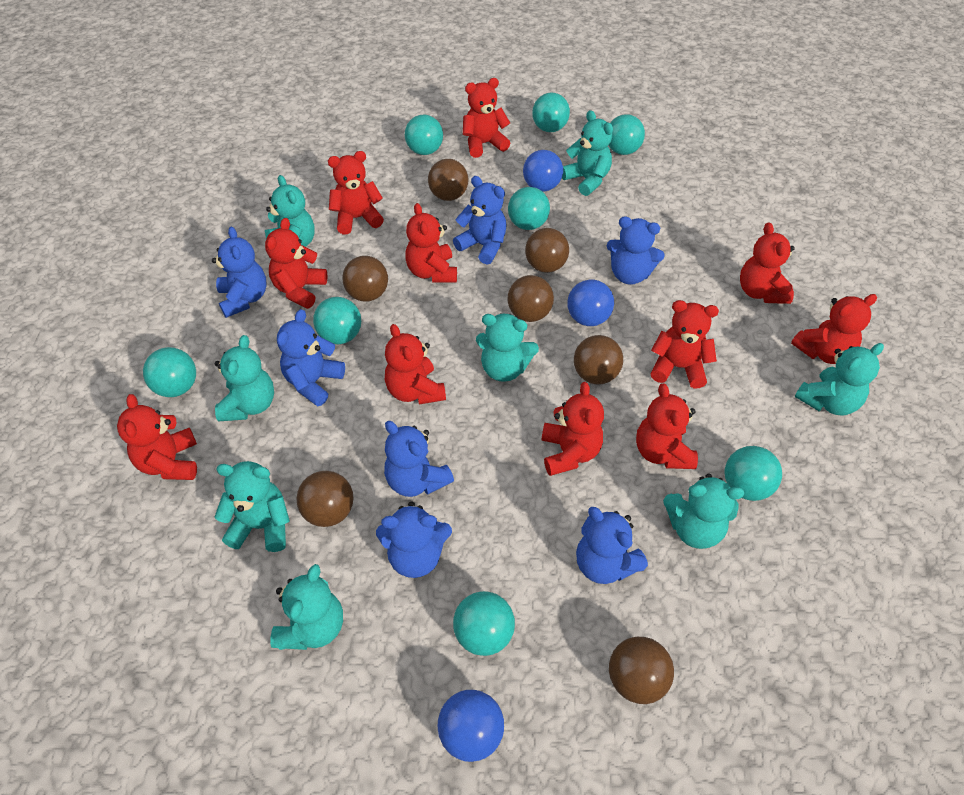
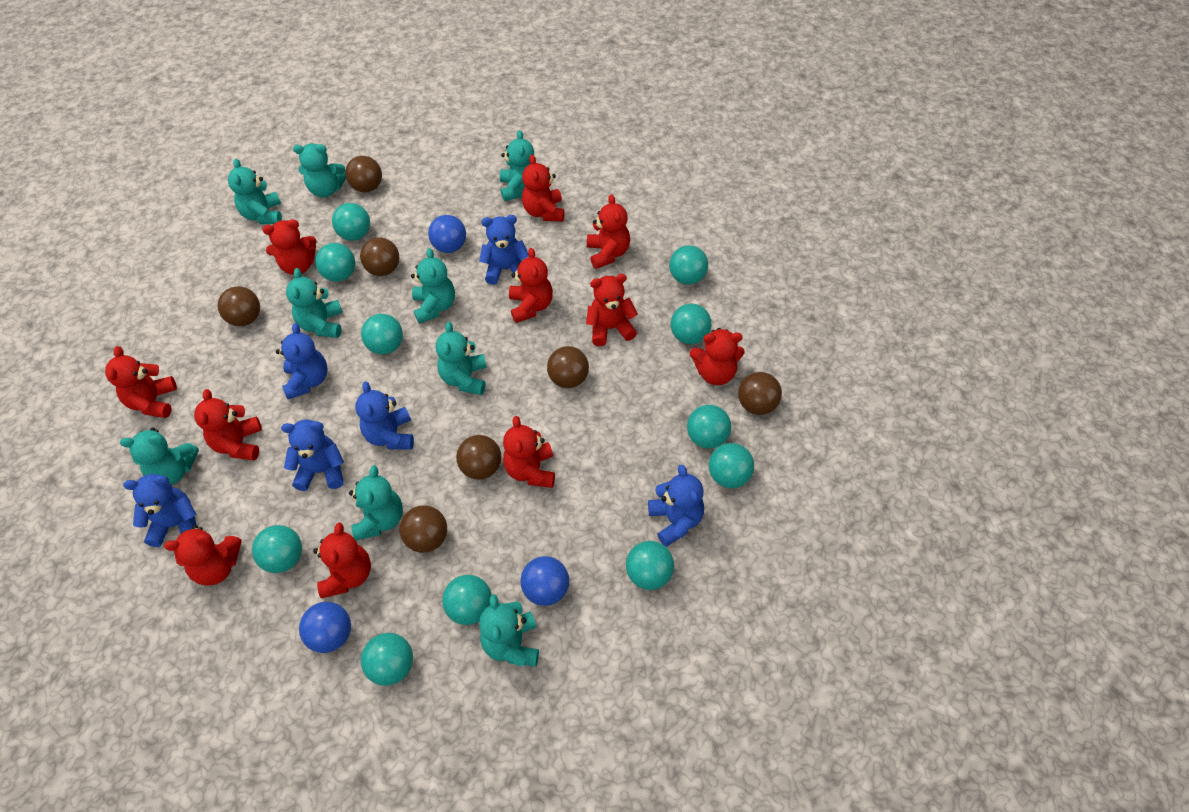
blue teddy bear: 7 -> 6
turquoise ball: 8 -> 11
turquoise teddy bear: 8 -> 9

